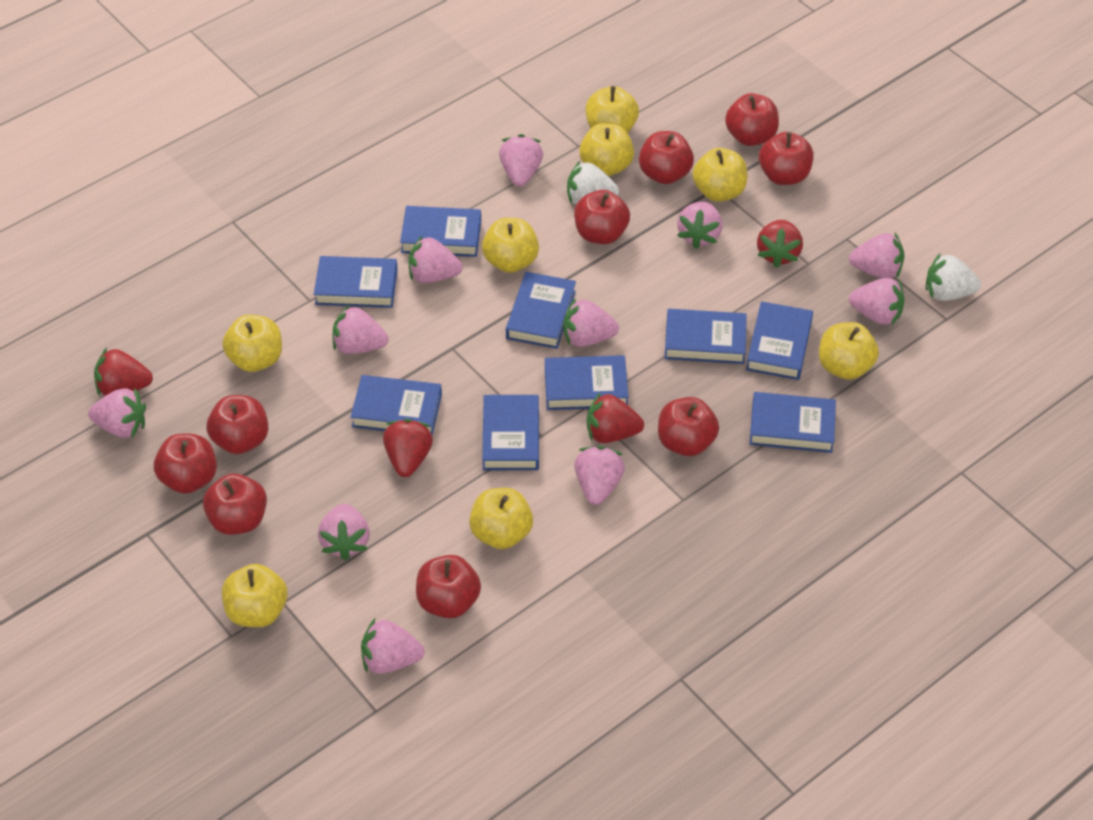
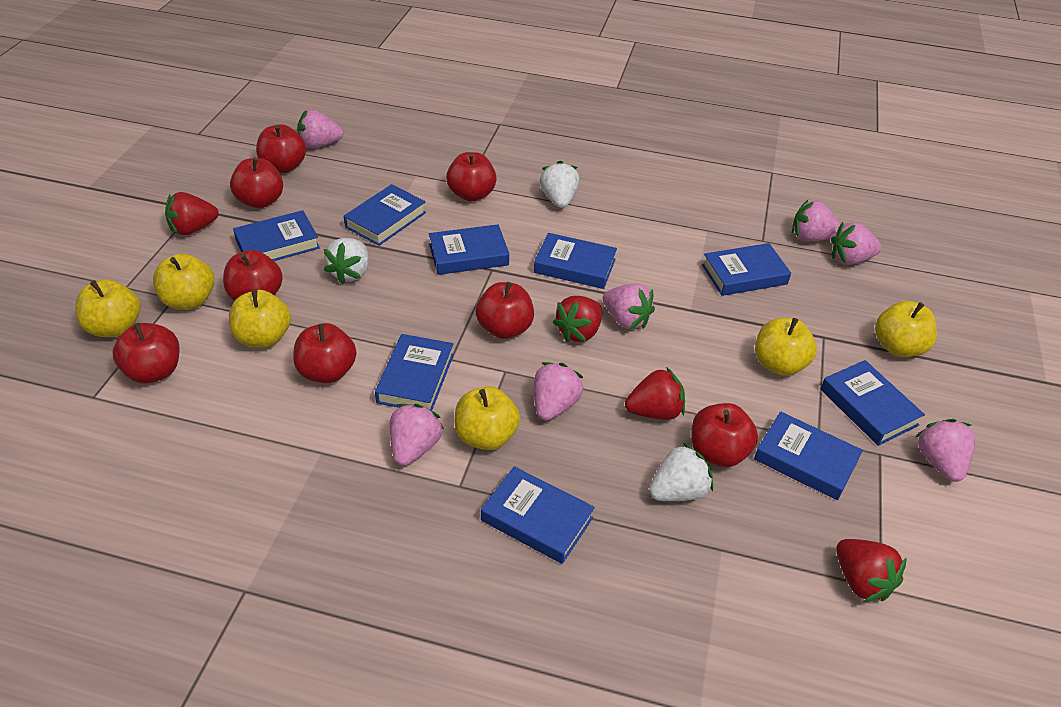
pink strawberry: 11 -> 7
red apple: 9 -> 8
white strawberry: 2 -> 3
yellow apple: 8 -> 6

